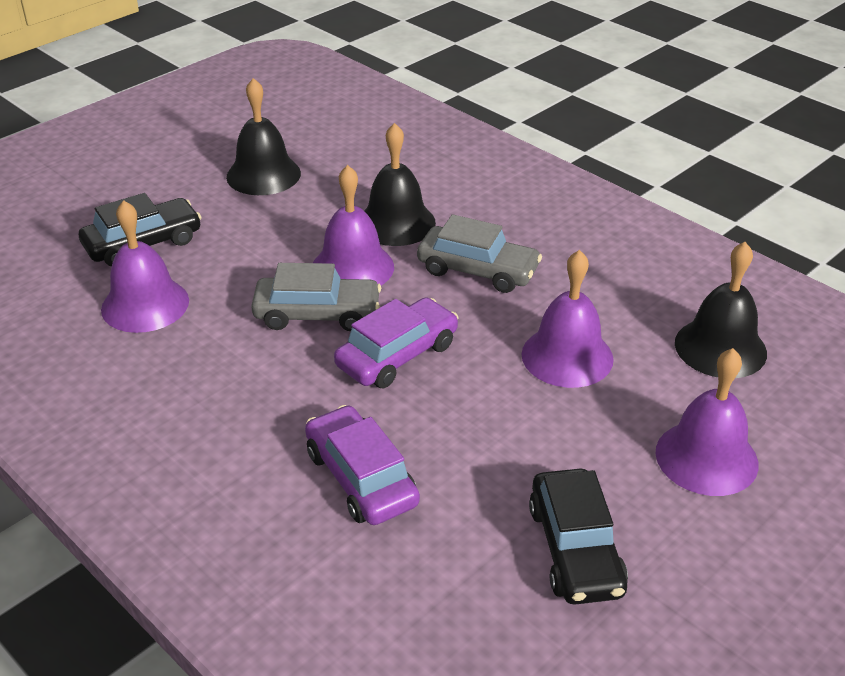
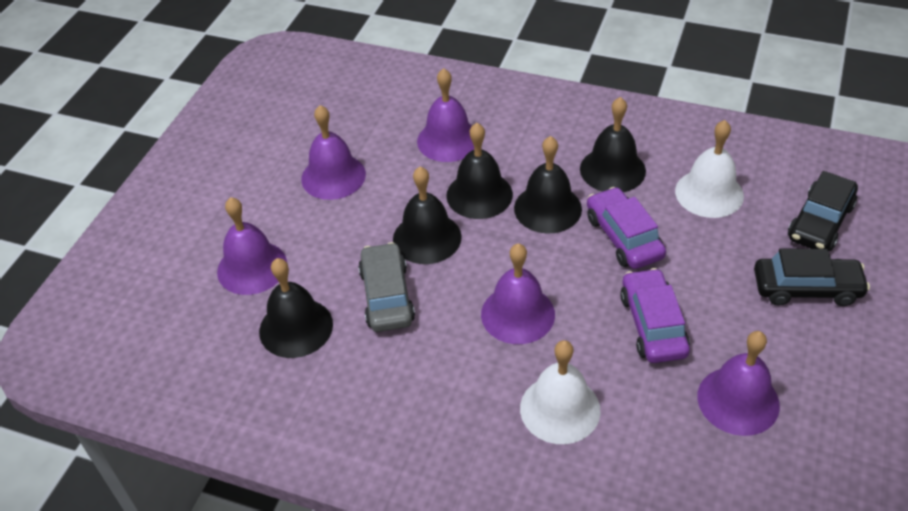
black bell: 3 -> 5
grey car: 2 -> 1
purple bell: 4 -> 5
white bell: 0 -> 2

